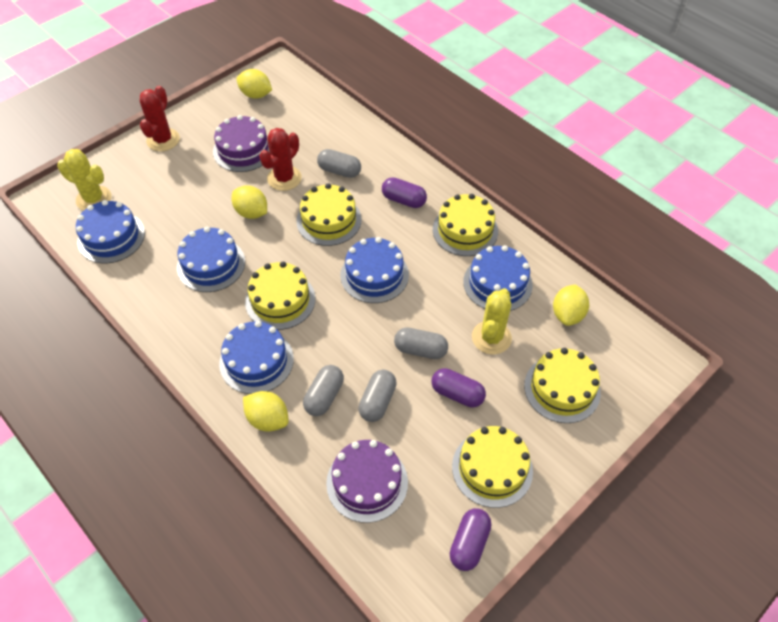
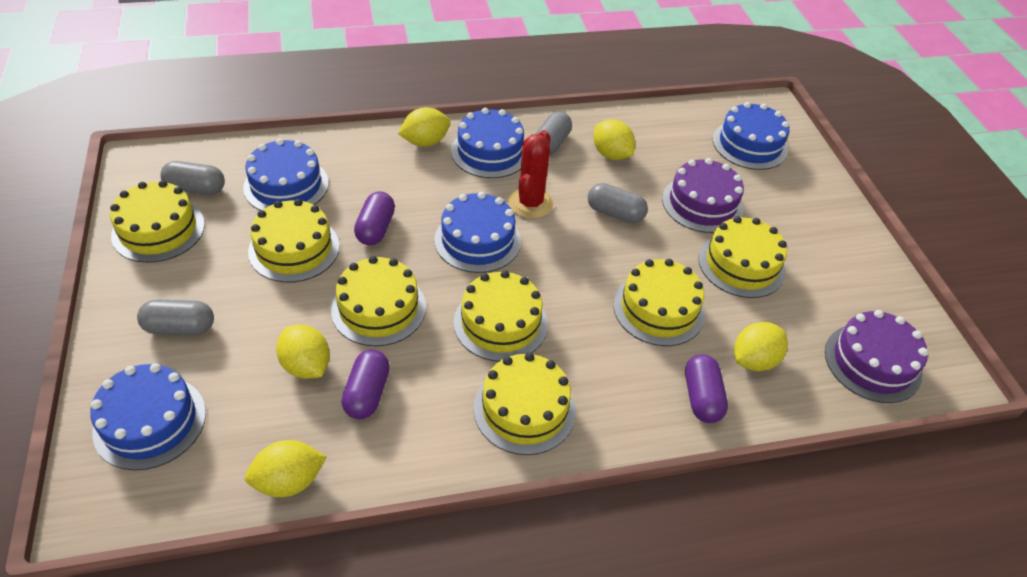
red cactus: 2 -> 1
yellow cactus: 2 -> 0
yellow cake: 5 -> 7
yellow lemon: 4 -> 5

